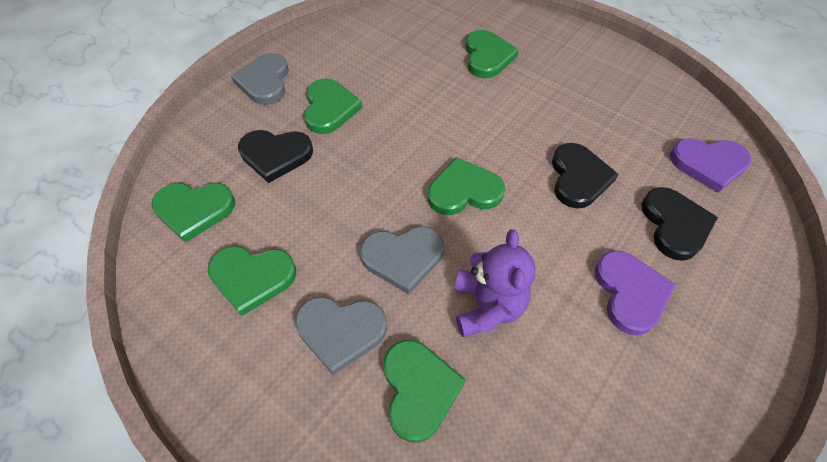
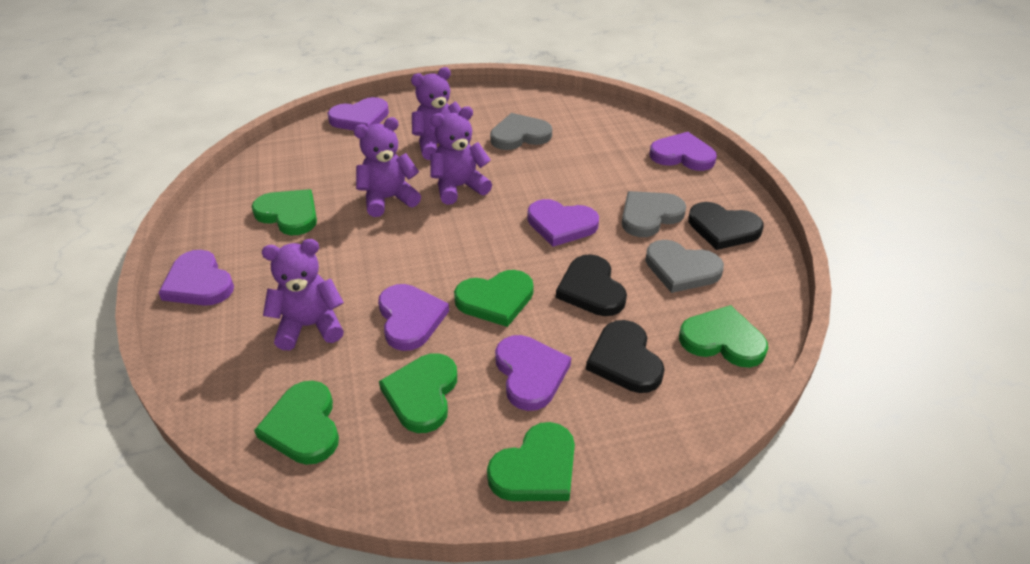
purple heart: 2 -> 6
purple teddy bear: 1 -> 4

